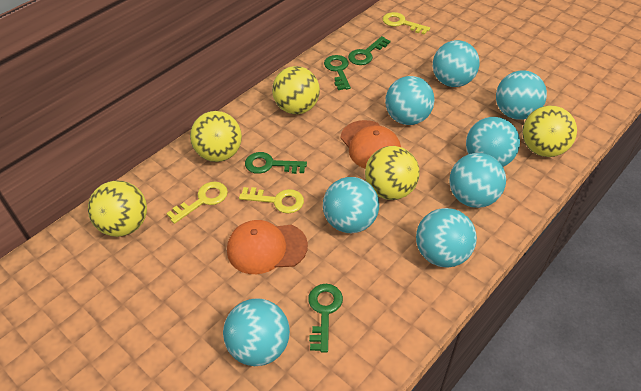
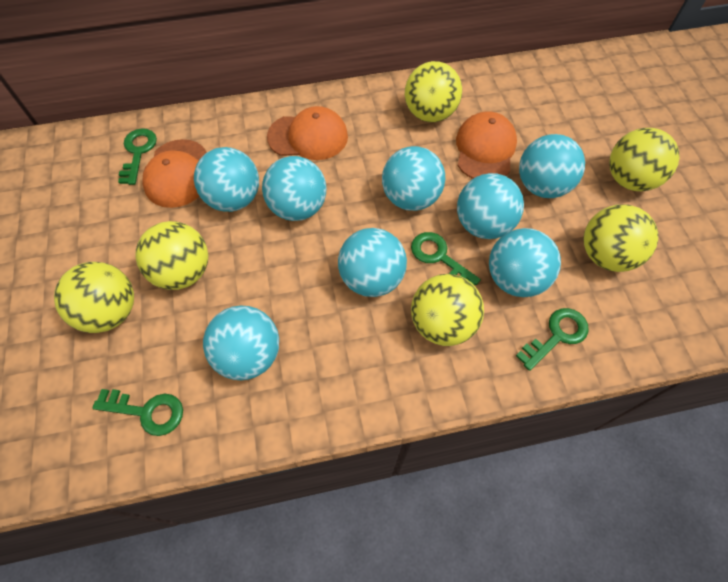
orange cap: 2 -> 3
yellow ball: 5 -> 6
yellow key: 3 -> 0

